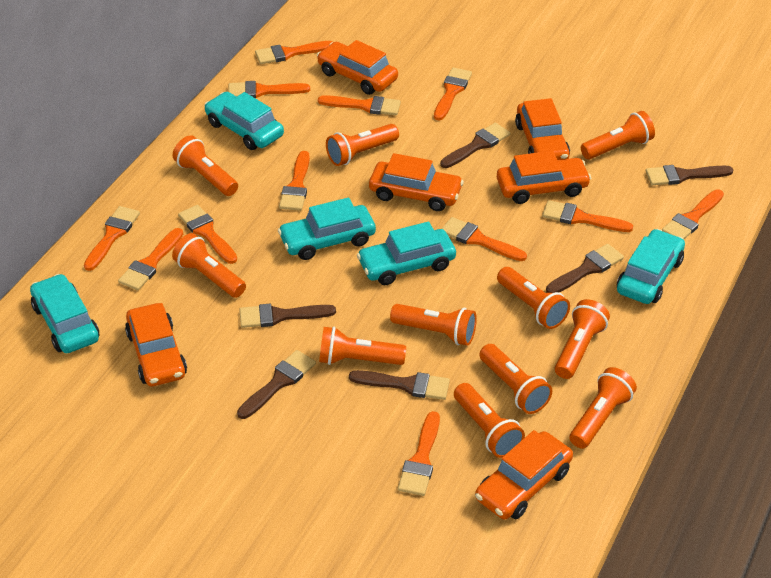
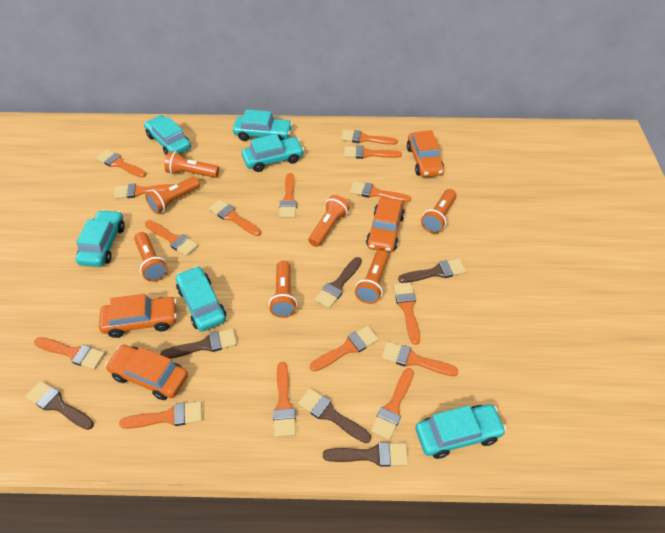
orange brush: 12 -> 15
orange car: 6 -> 4
orange flashlight: 11 -> 7
turquoise car: 5 -> 6

